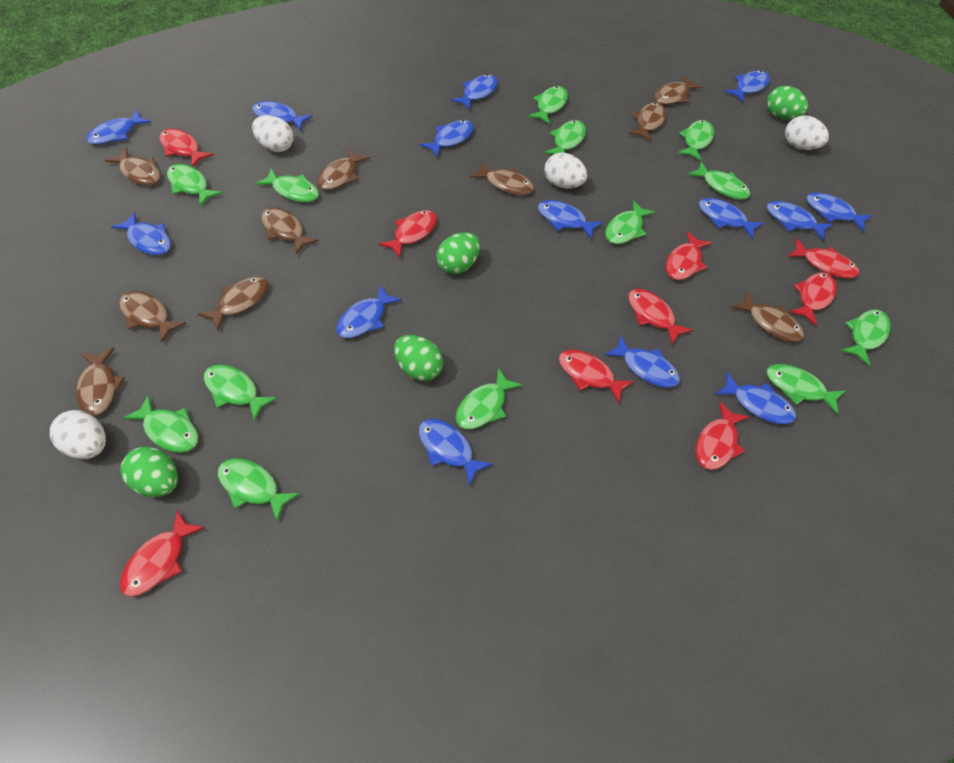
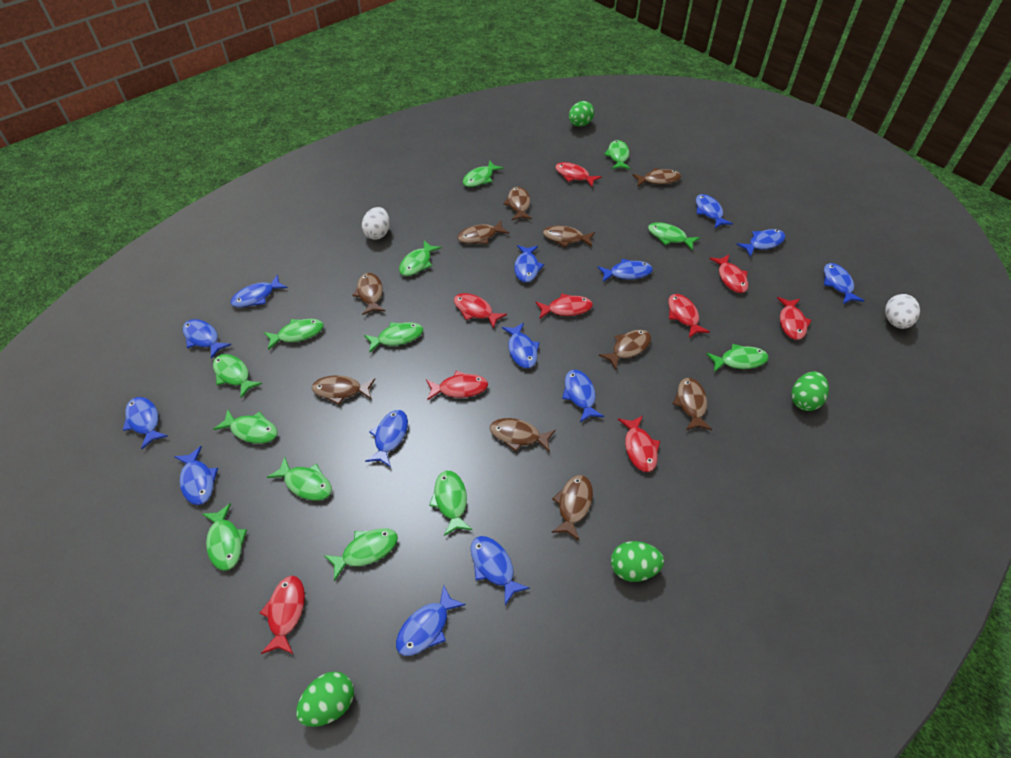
white egg: 4 -> 2

